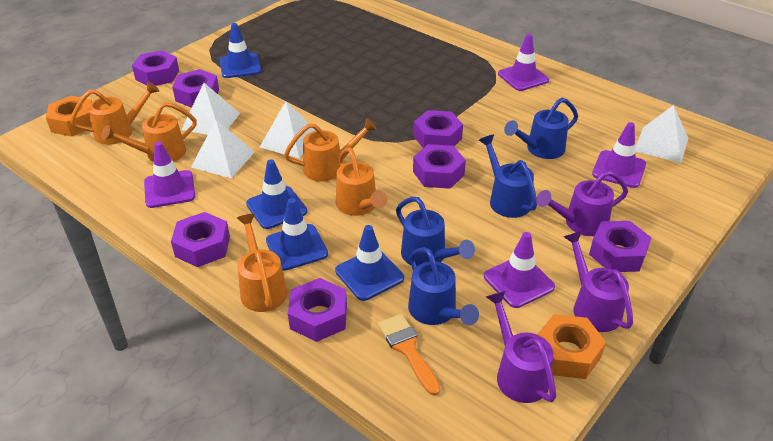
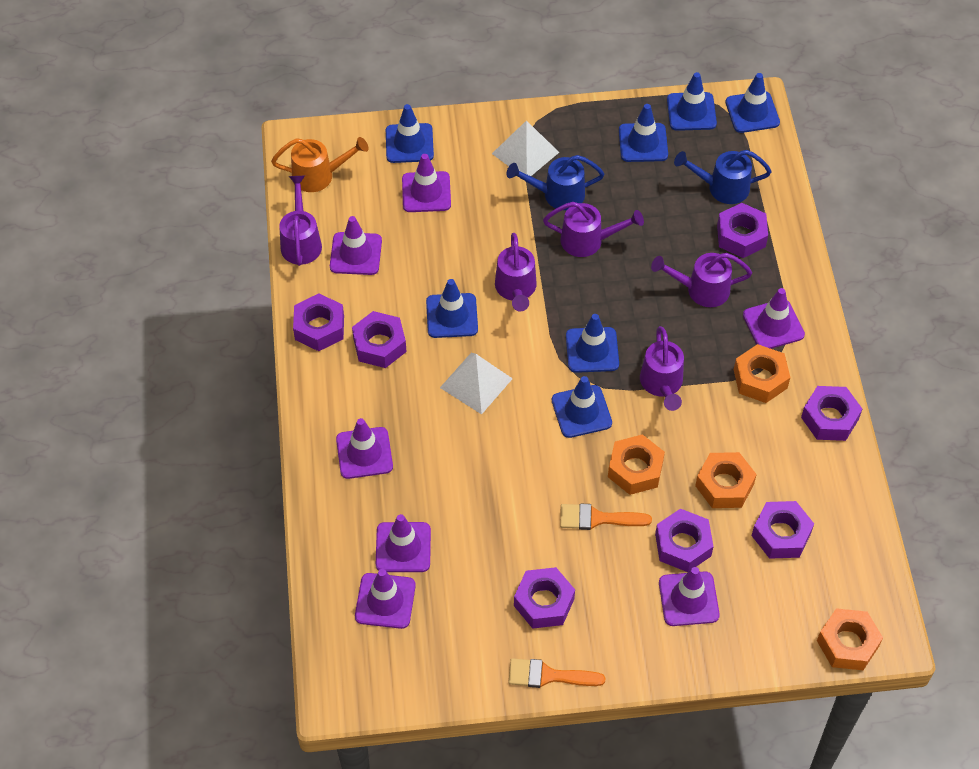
blue traffic cone: 4 -> 7
blue watering can: 4 -> 2
orange brush: 1 -> 2
orange nut: 2 -> 4
orange watering can: 5 -> 1
purple traffic cone: 4 -> 7
purple watering can: 3 -> 5
white pyramid: 4 -> 2

